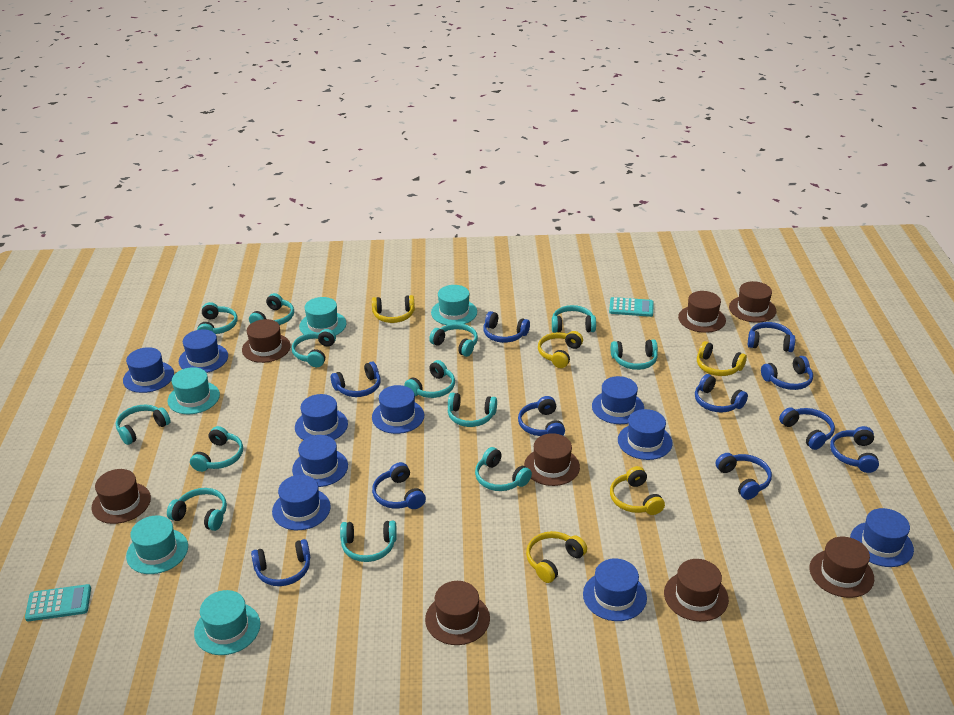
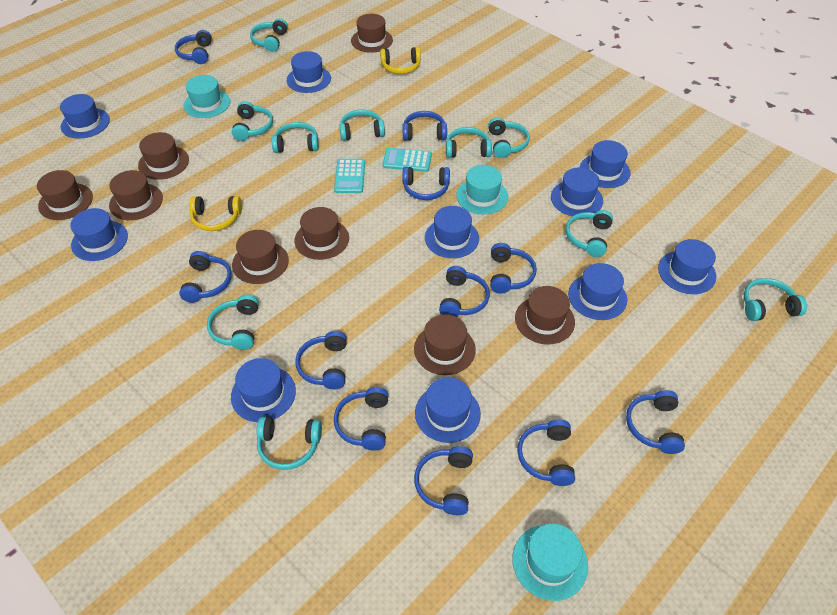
turquoise hat: 5 -> 3
turquoise headphones: 13 -> 10
yellow headphones: 5 -> 2

